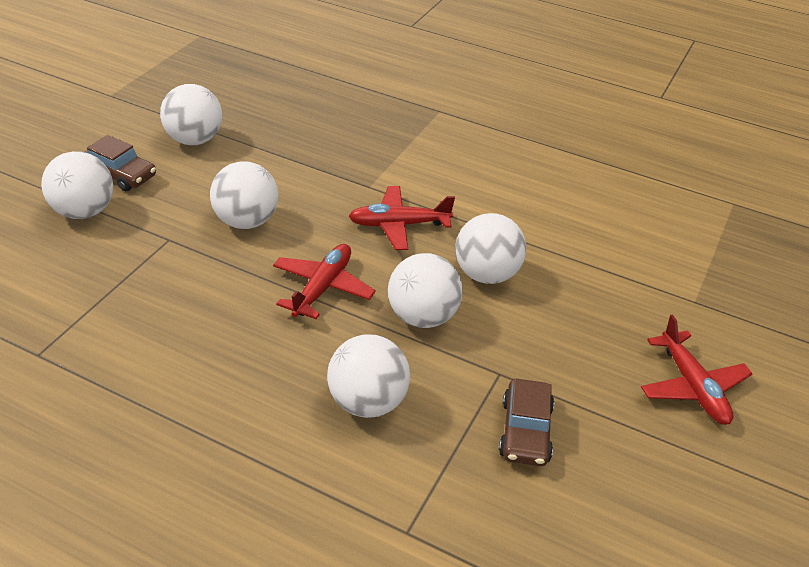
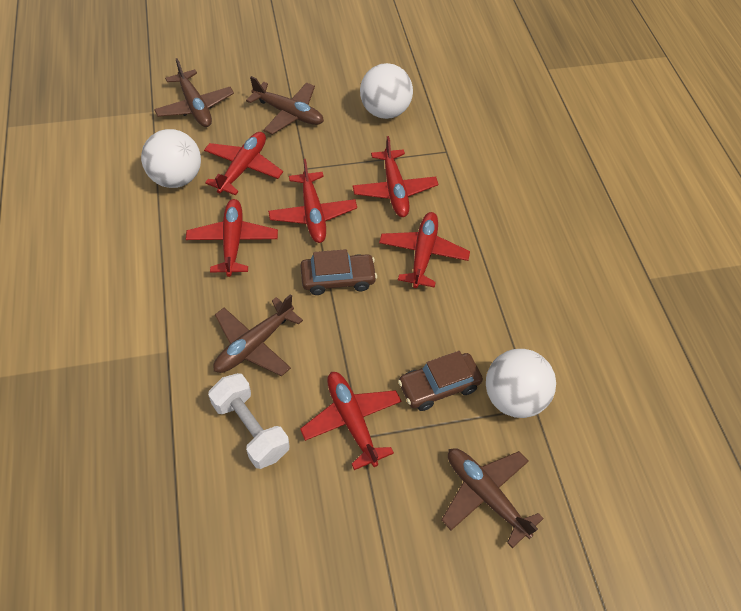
brown plane: 0 -> 4
red plane: 3 -> 6
white ball: 6 -> 3
white dumbbell: 0 -> 1

